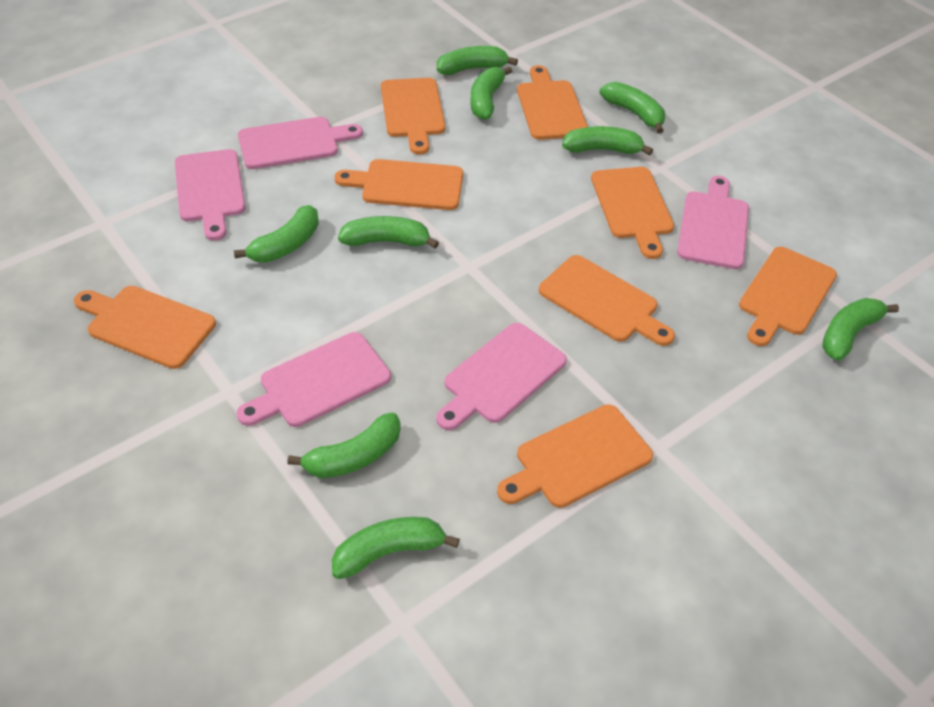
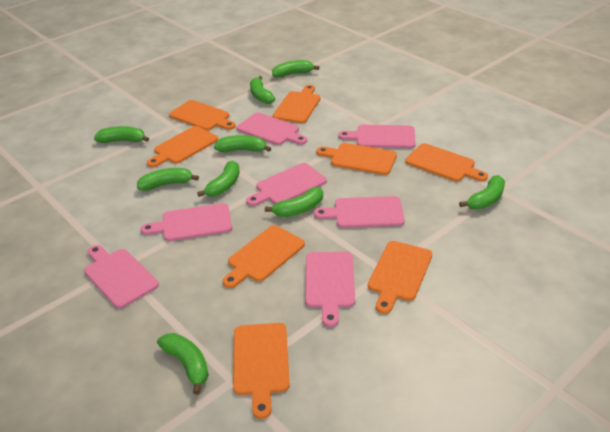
pink cutting board: 5 -> 7

